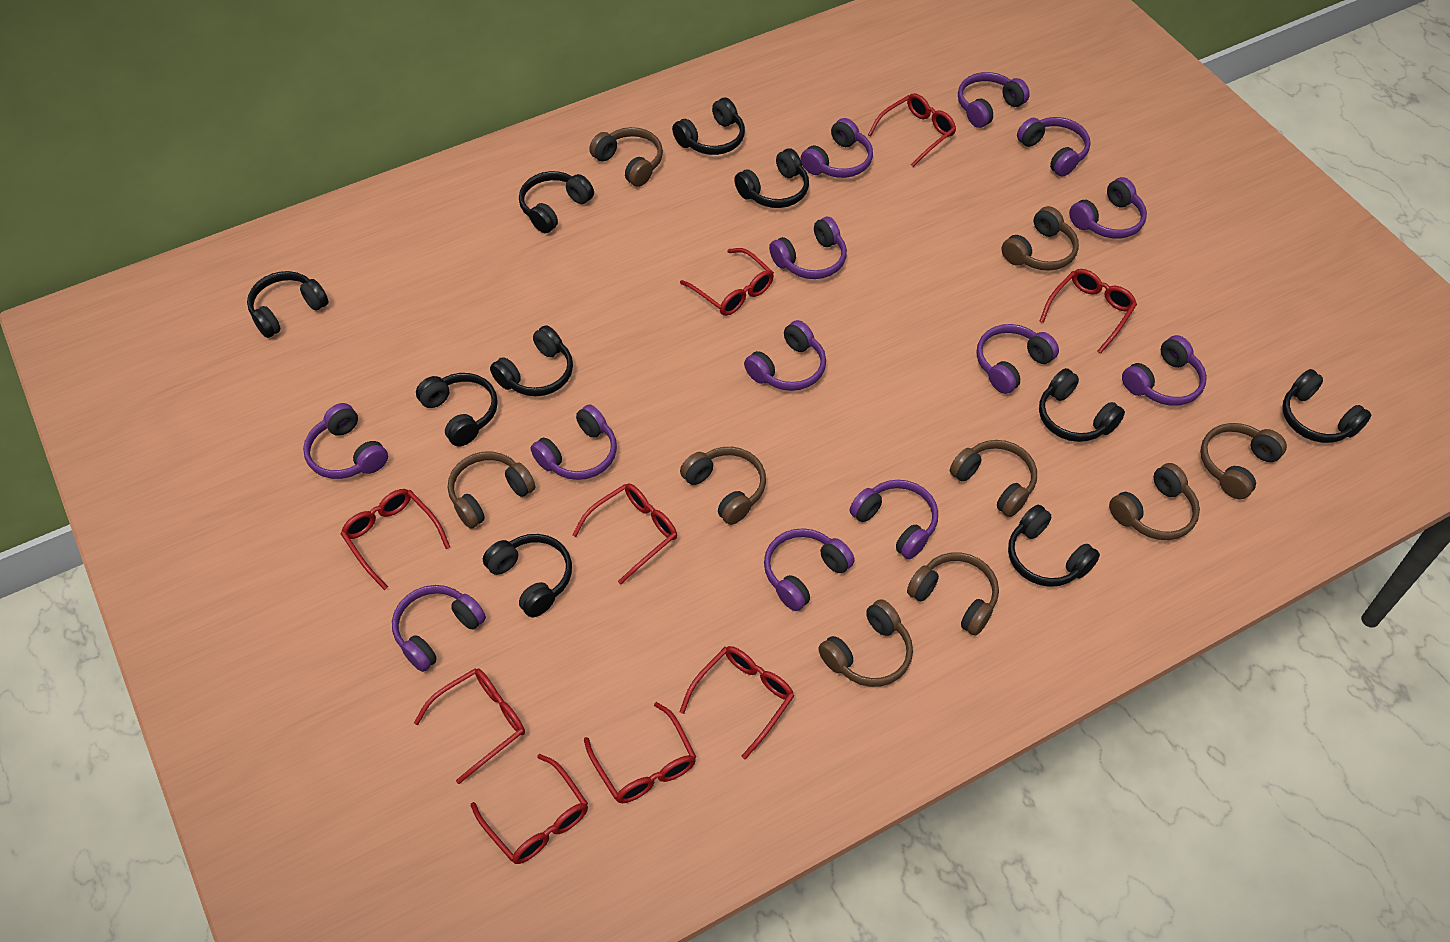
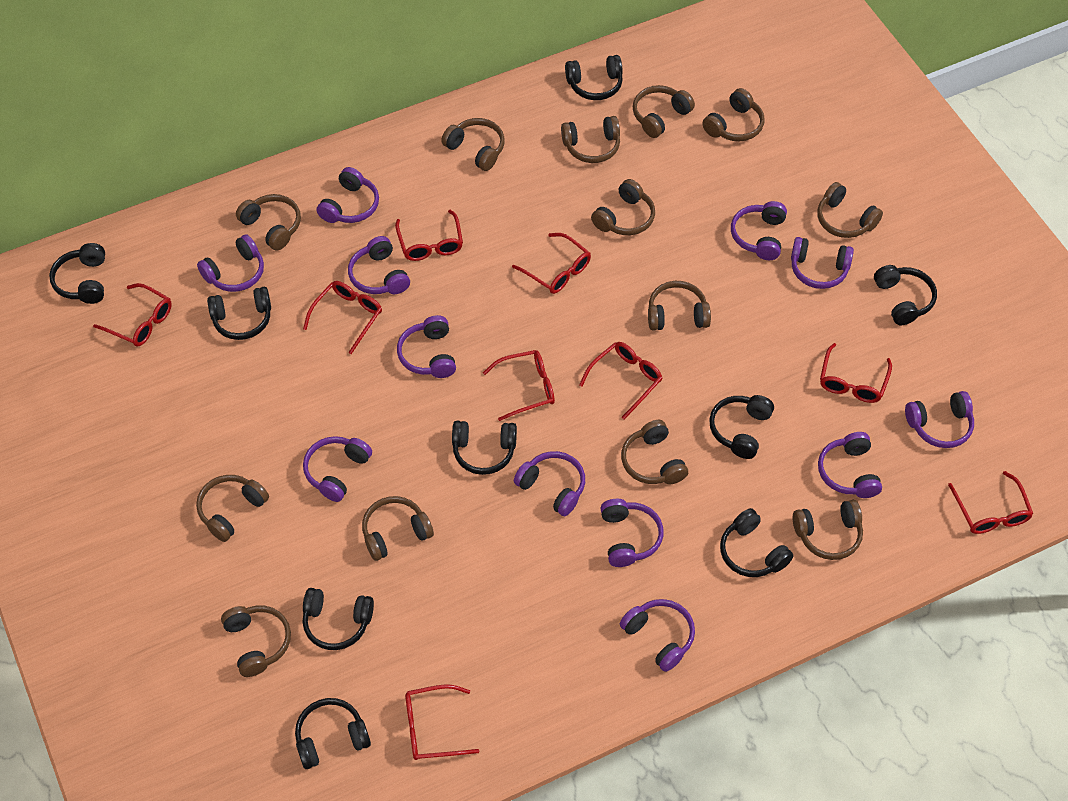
black headphones: 10 -> 9
brown headphones: 9 -> 13
purple headphones: 13 -> 12

